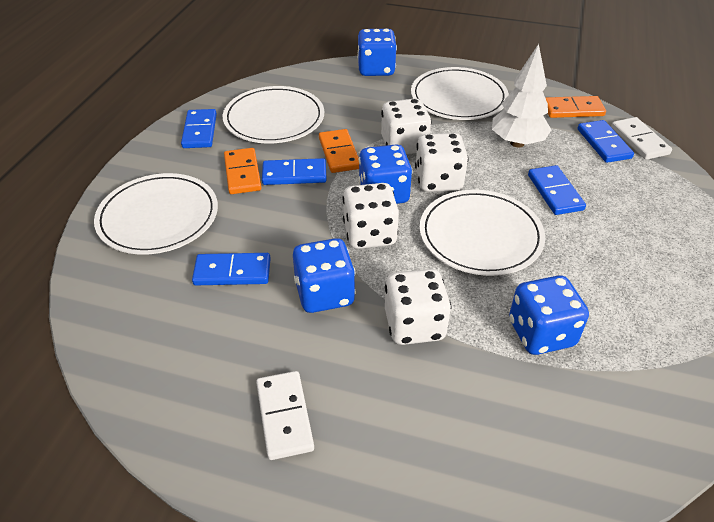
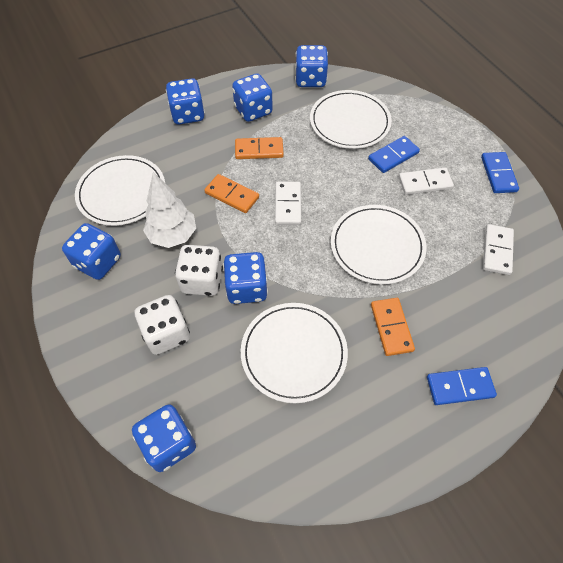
blue dice: 4 -> 6
blue domino: 5 -> 3
white dice: 4 -> 2
white domino: 2 -> 3

